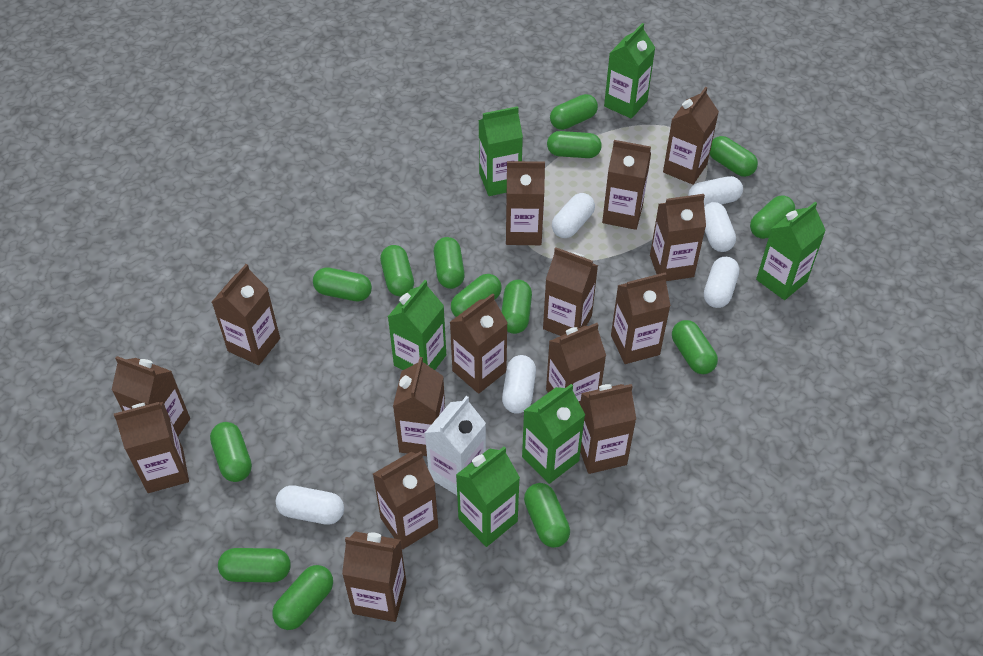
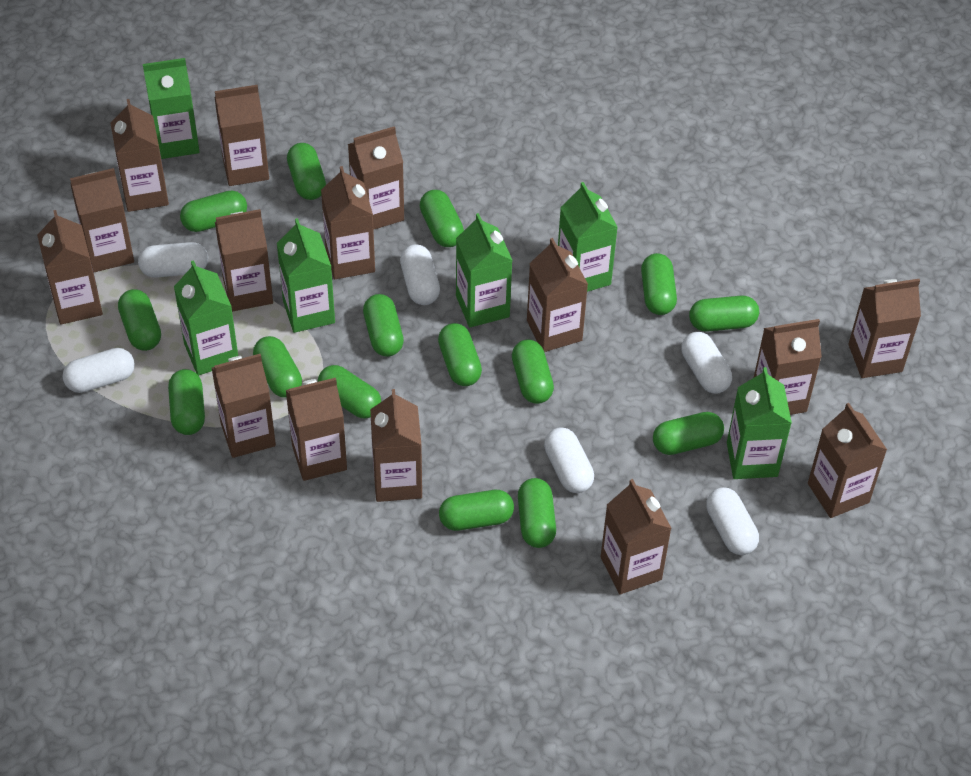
green capsule: 14 -> 15
white carton: 1 -> 0

